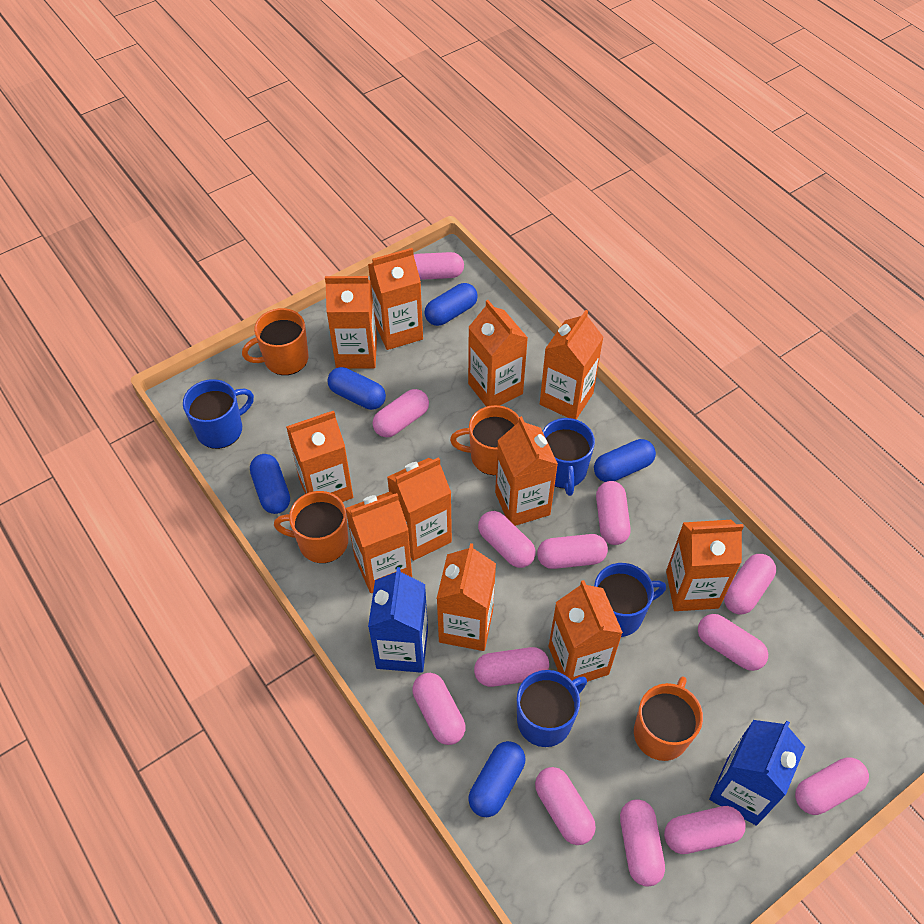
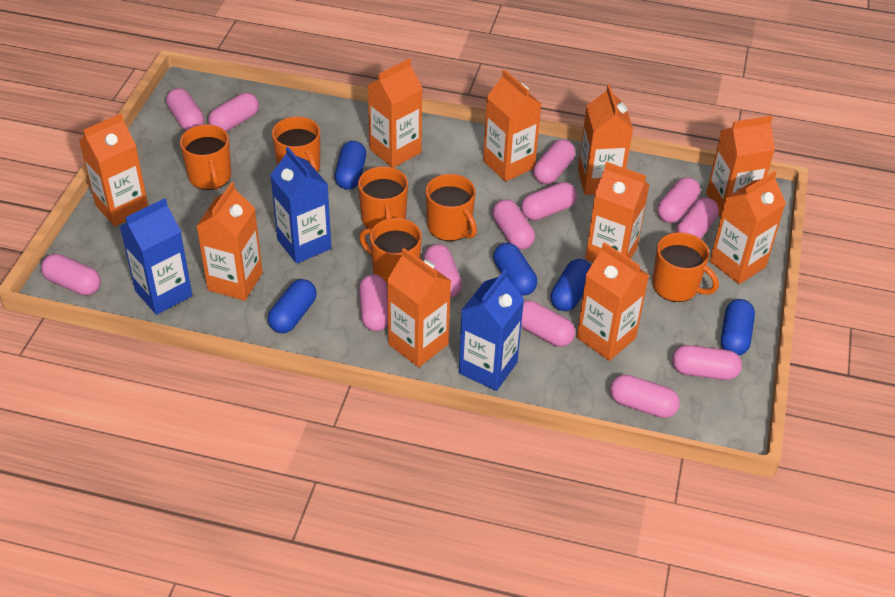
blue carton: 2 -> 3
blue mug: 4 -> 0
orange carton: 11 -> 10
orange mug: 4 -> 6

